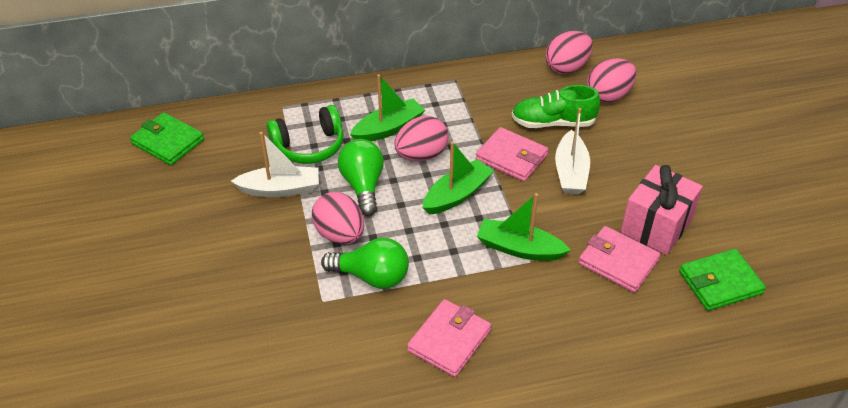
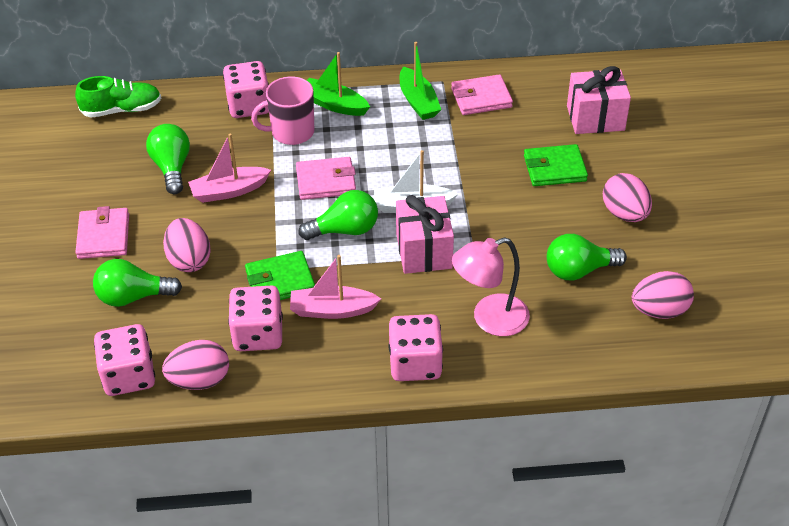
green boat: 3 -> 2
green headphones: 1 -> 0
green light bulb: 2 -> 4
pink boat: 0 -> 2
pink dice: 0 -> 4
pink gift: 1 -> 2
pink lamp: 0 -> 1
pink mug: 0 -> 1
white boat: 2 -> 1

